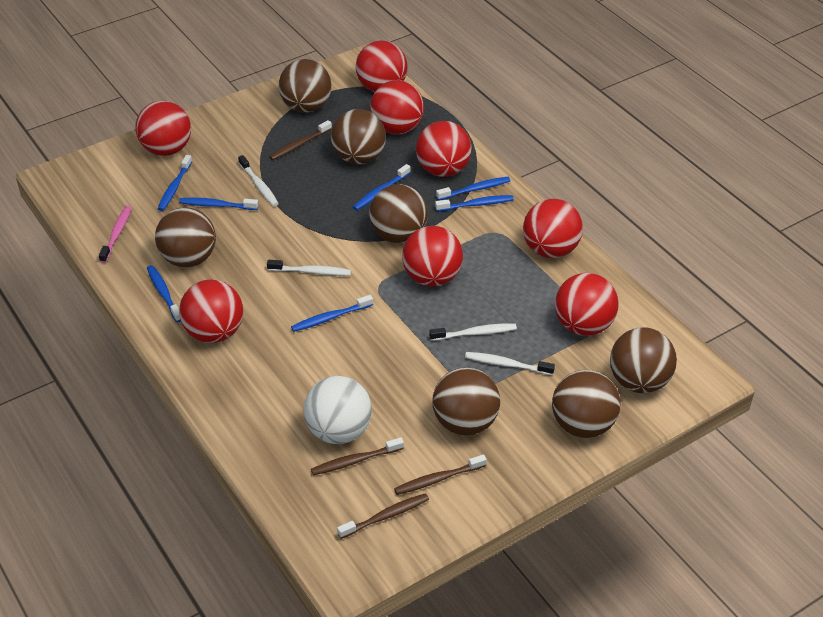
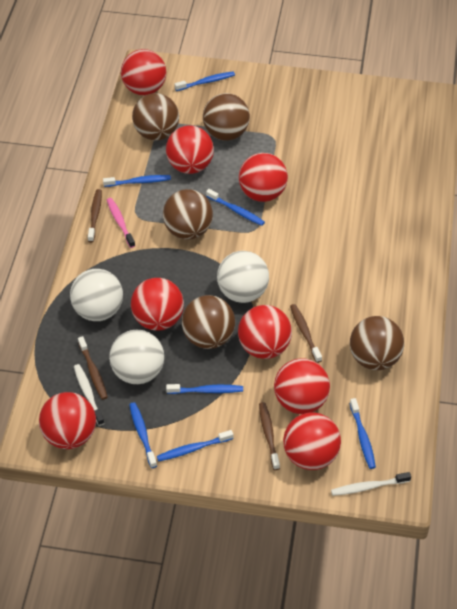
brown ball: 7 -> 5
white ball: 1 -> 3
white toothbrush: 4 -> 2

